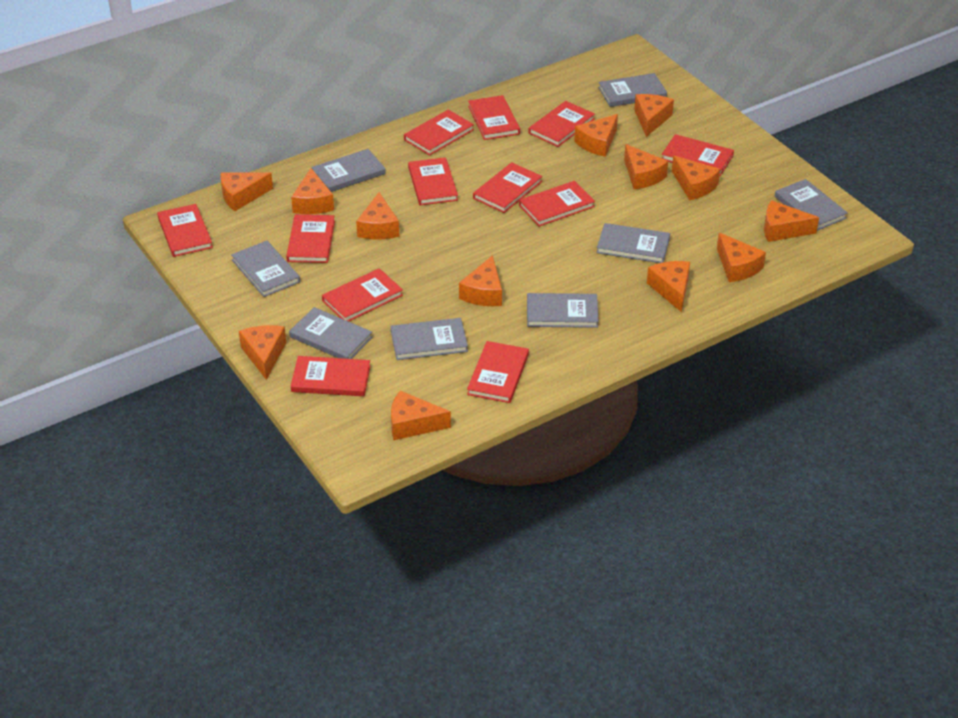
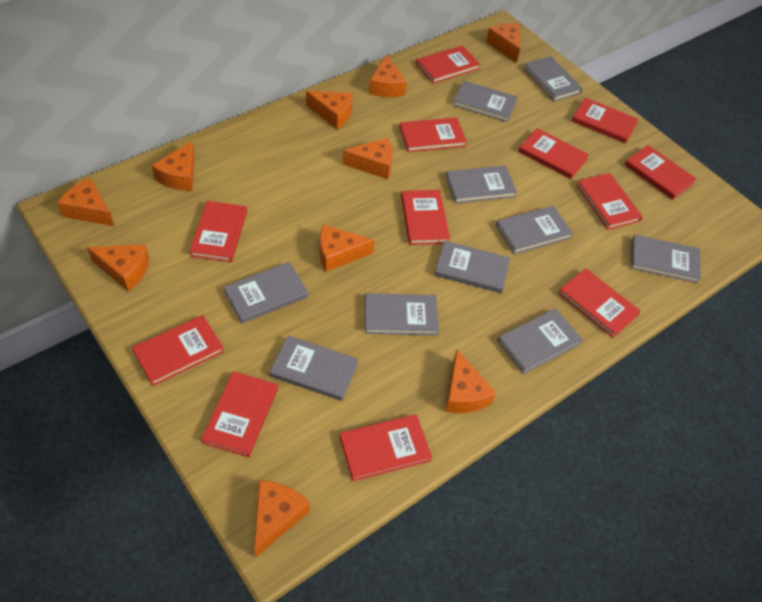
grey book: 8 -> 10
orange cheese: 13 -> 10

